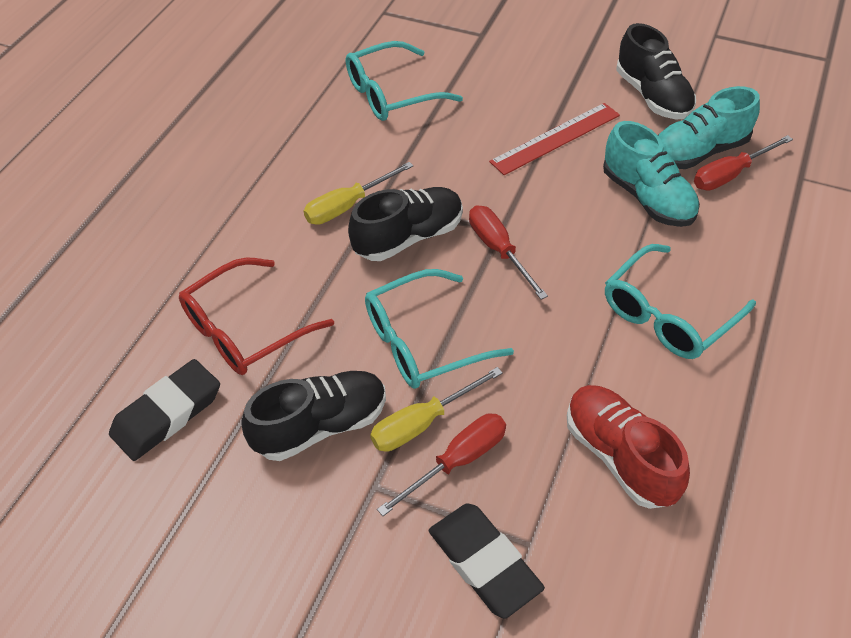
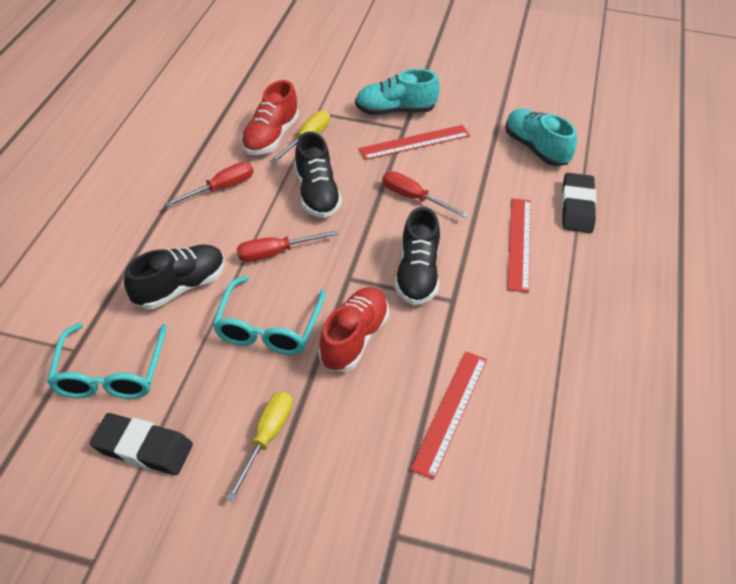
red glasses: 1 -> 0
red ruler: 1 -> 3
red shoe: 1 -> 2
turquoise glasses: 3 -> 2

